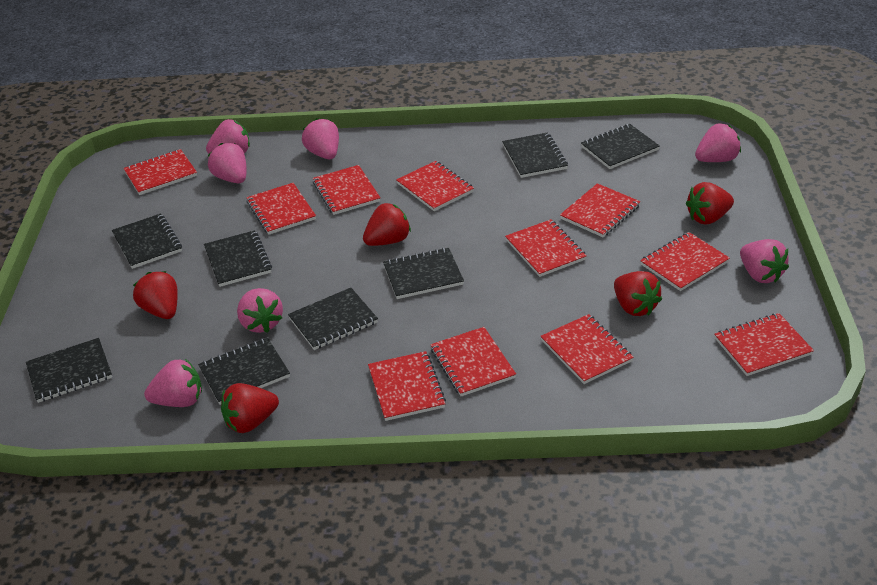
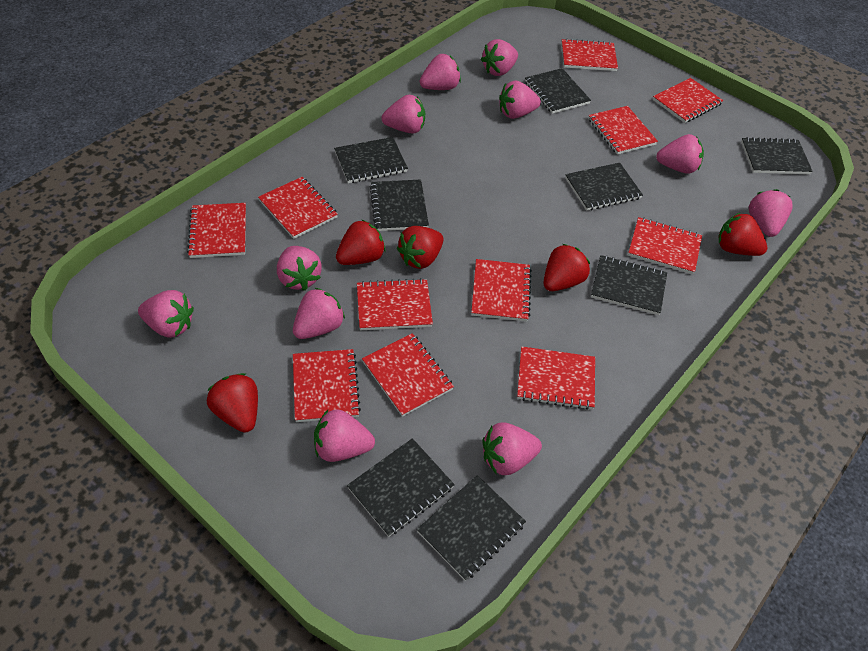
pink strawberry: 7 -> 11

